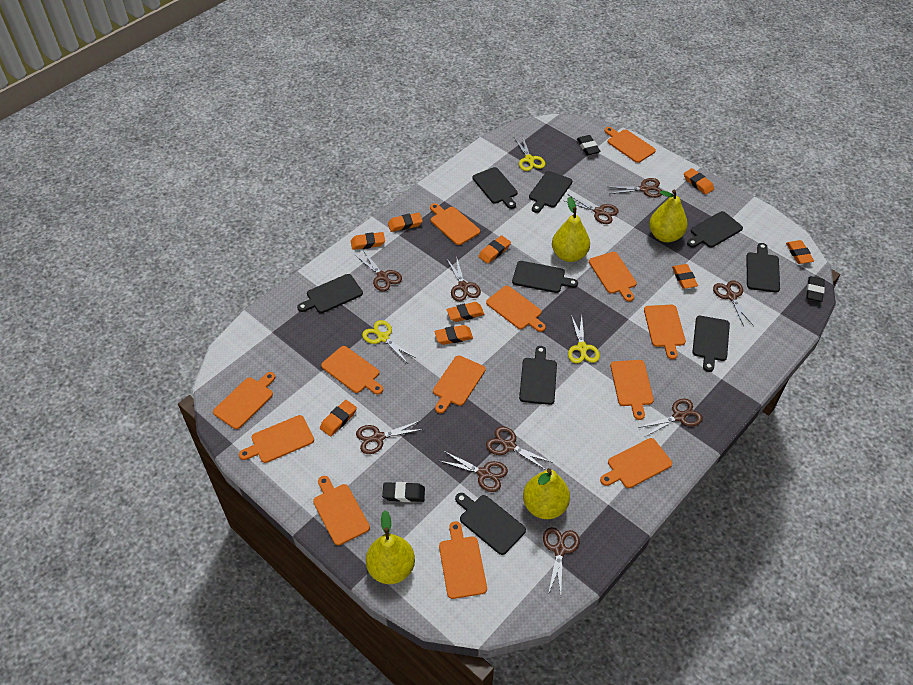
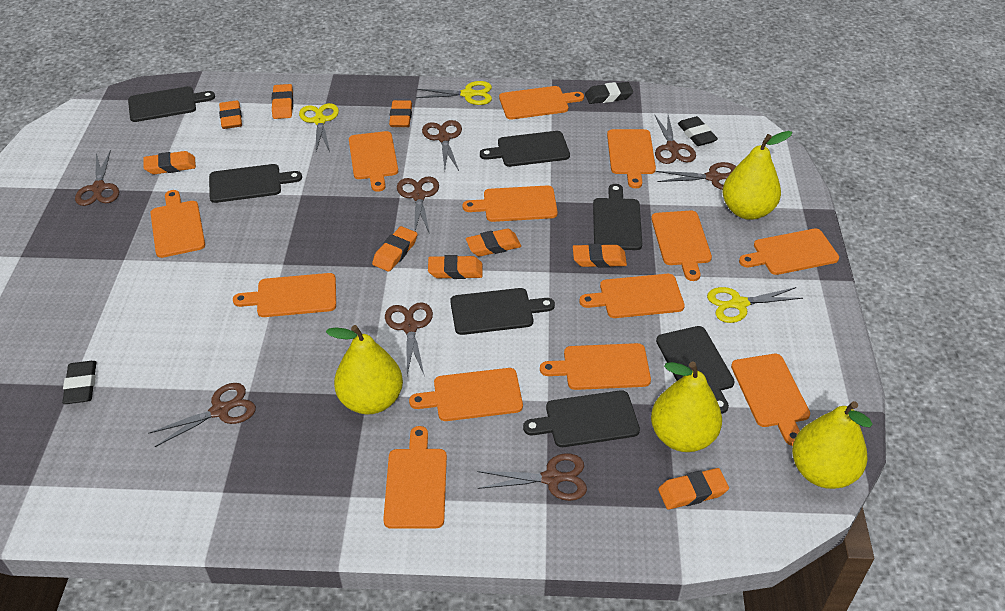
black cutting board: 9 -> 7
brown scissors: 10 -> 8

